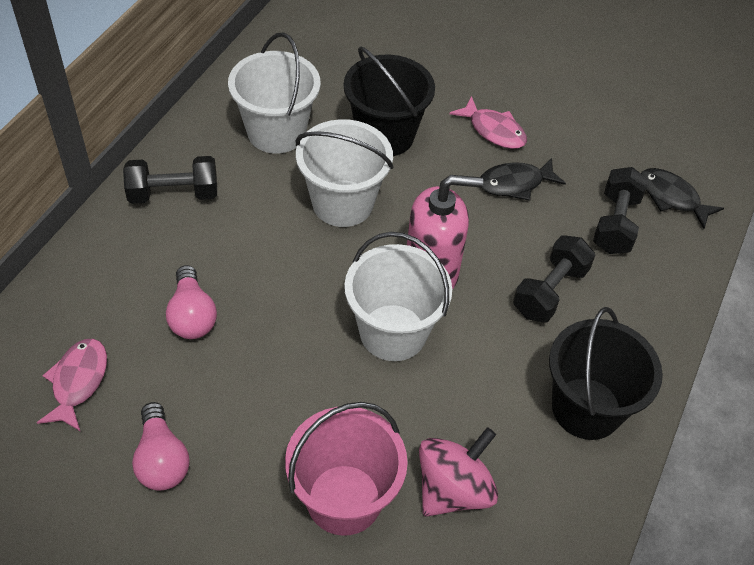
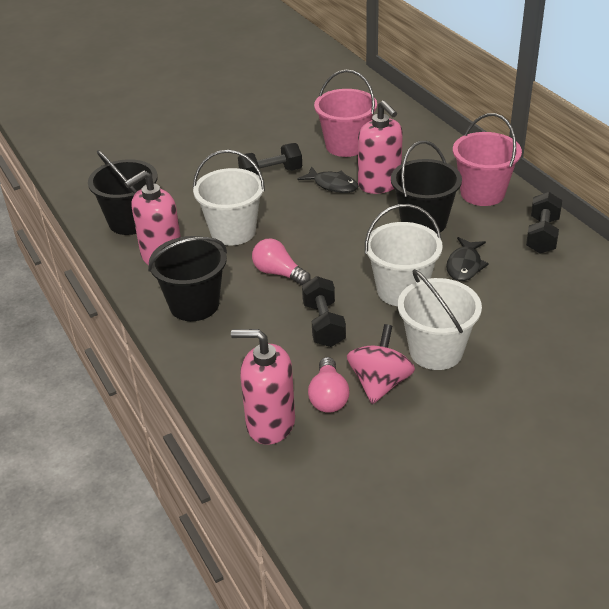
black bucket: 2 -> 3
pink bucket: 1 -> 2
pink fish: 2 -> 0
pink soap dispenser: 1 -> 3

